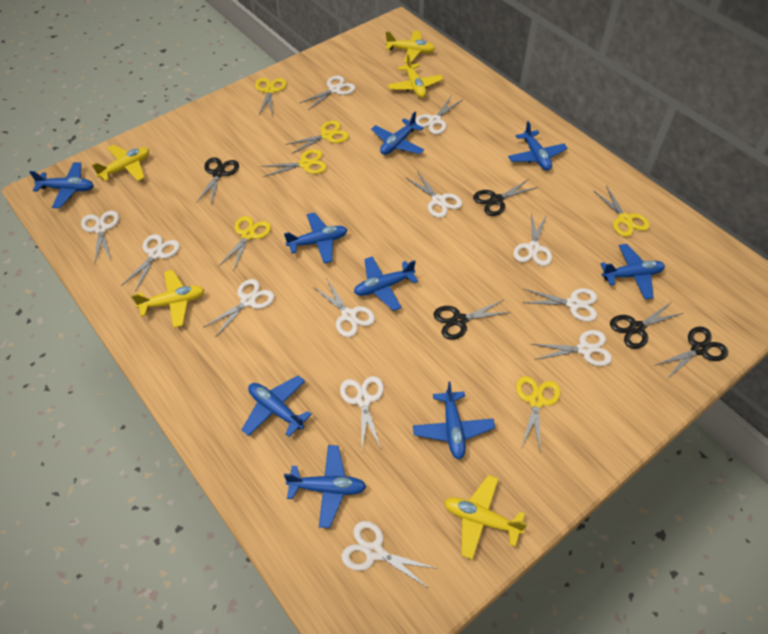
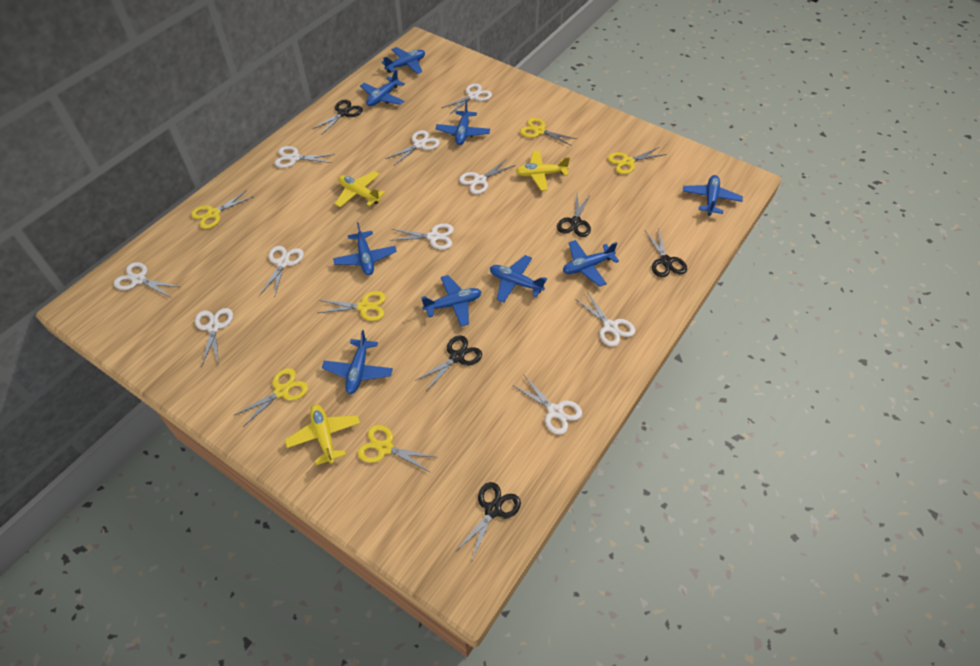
white scissors: 12 -> 10
yellow plane: 5 -> 3

